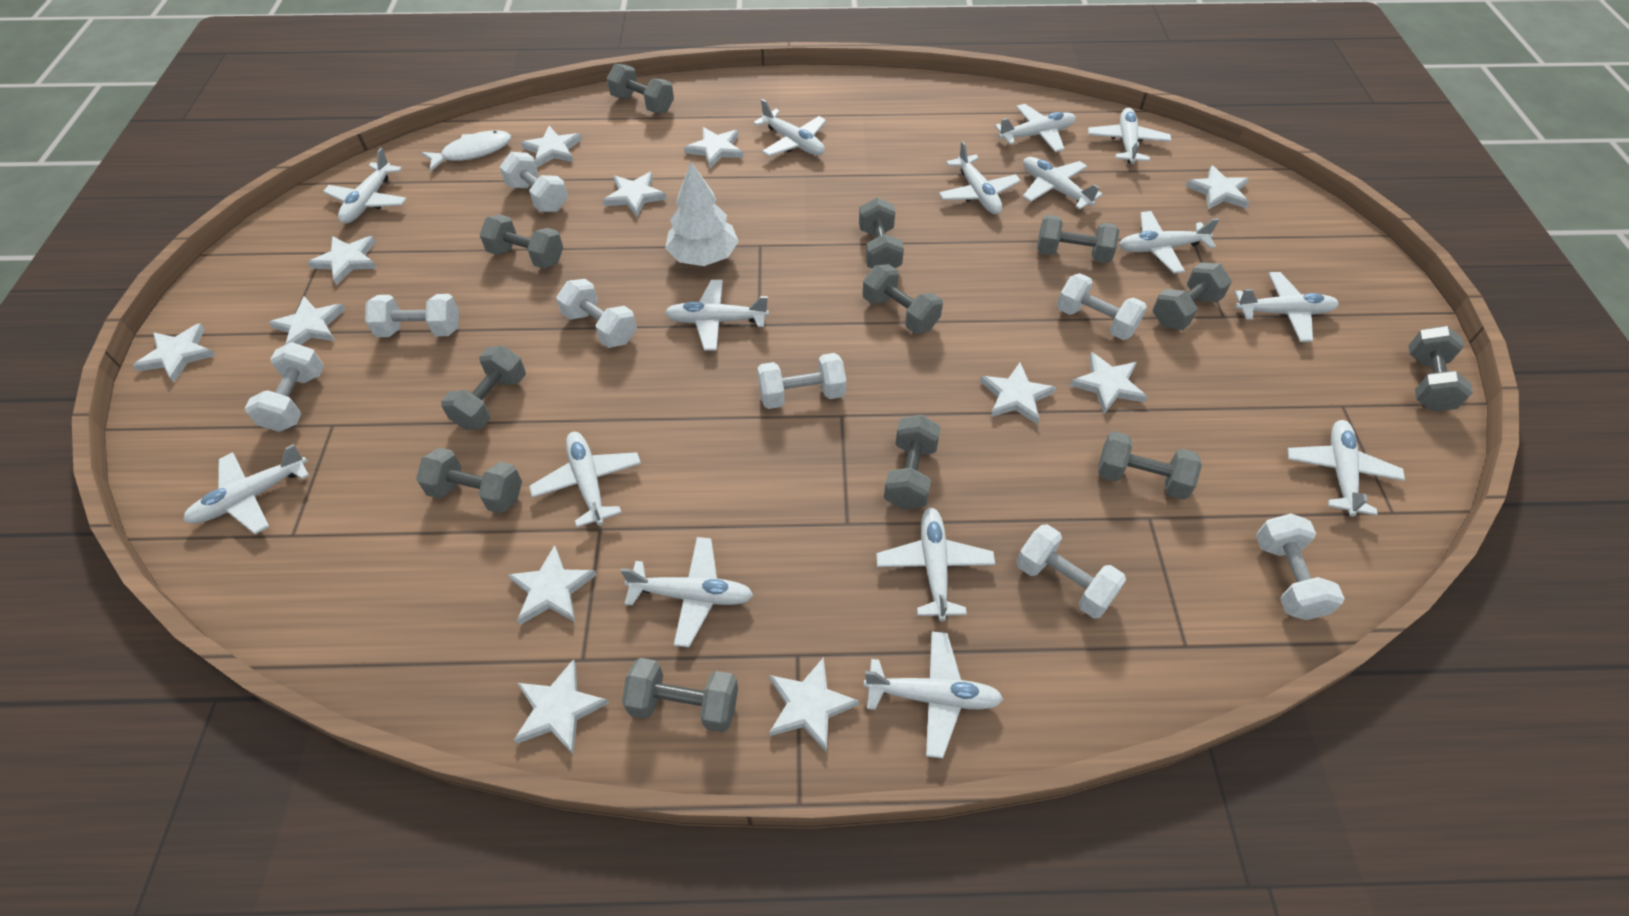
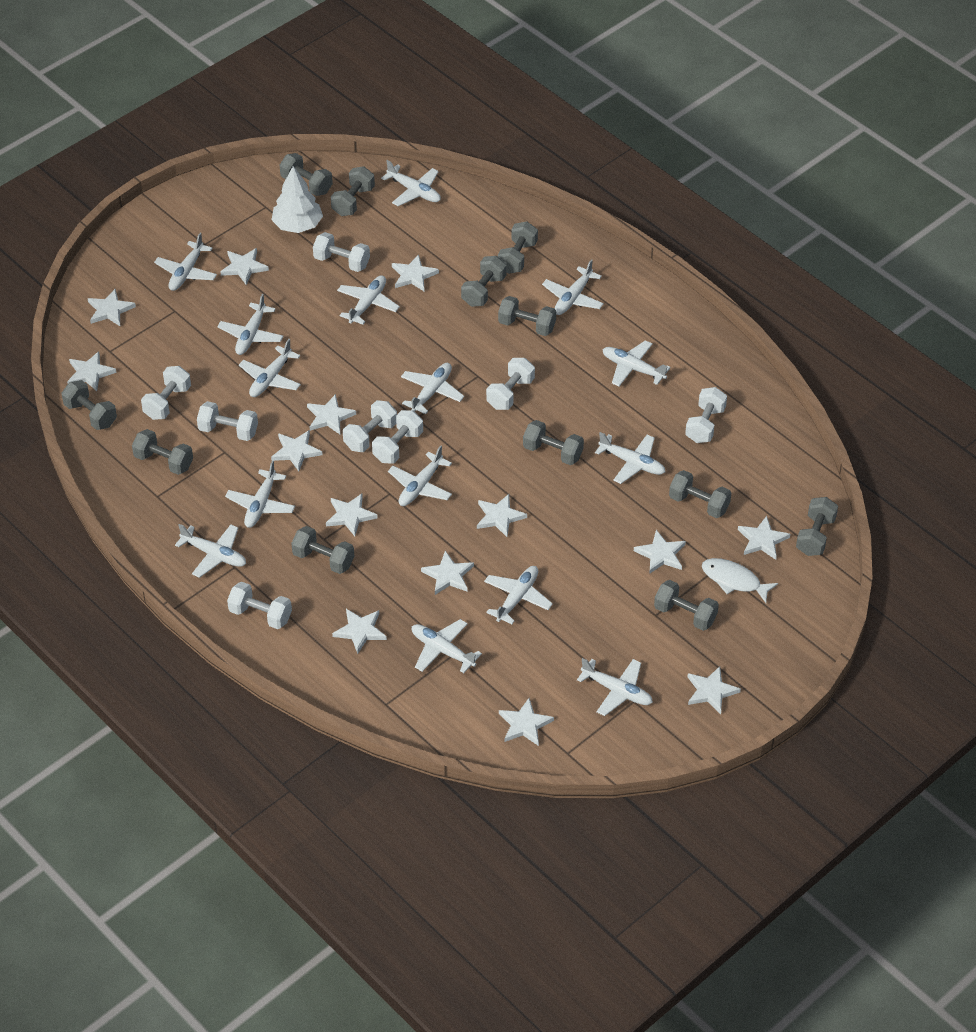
white star: 12 -> 14

